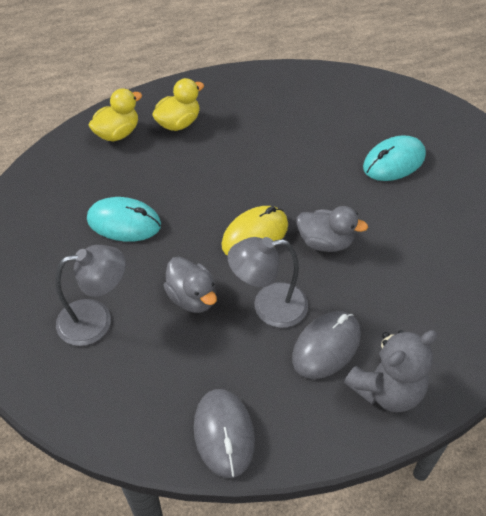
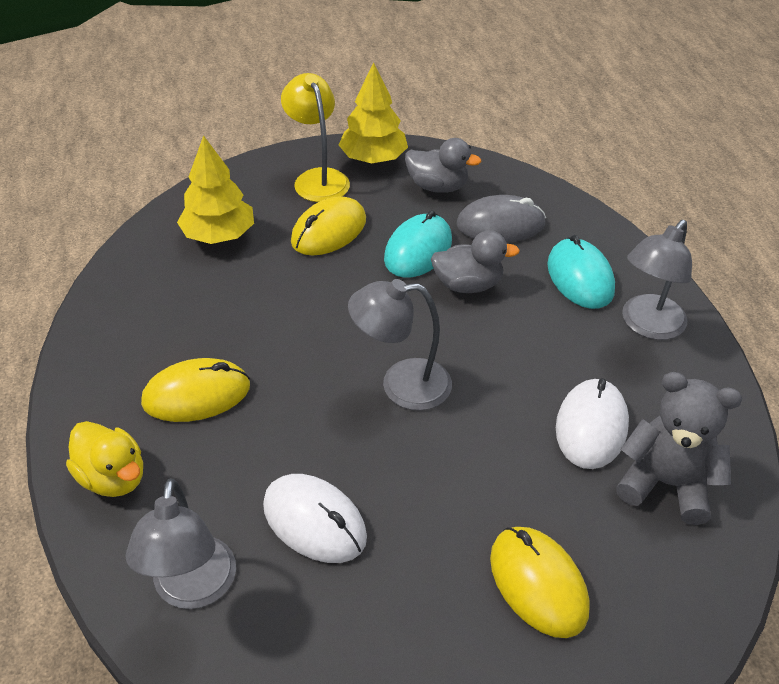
grey lamp: 2 -> 3
grey mouse: 2 -> 1
white mouse: 0 -> 2
yellow duck: 2 -> 1
yellow lamp: 0 -> 1
yellow mouse: 1 -> 3
yellow tree: 0 -> 2

